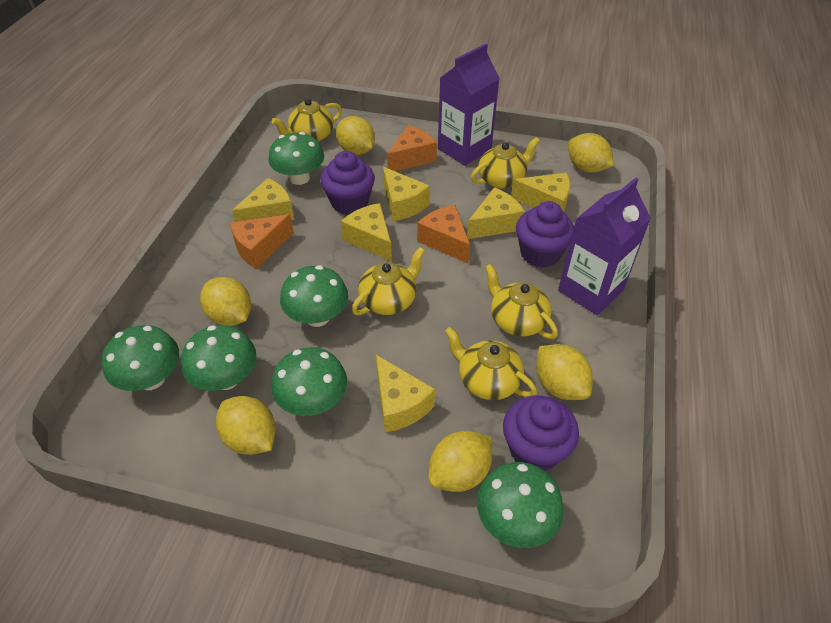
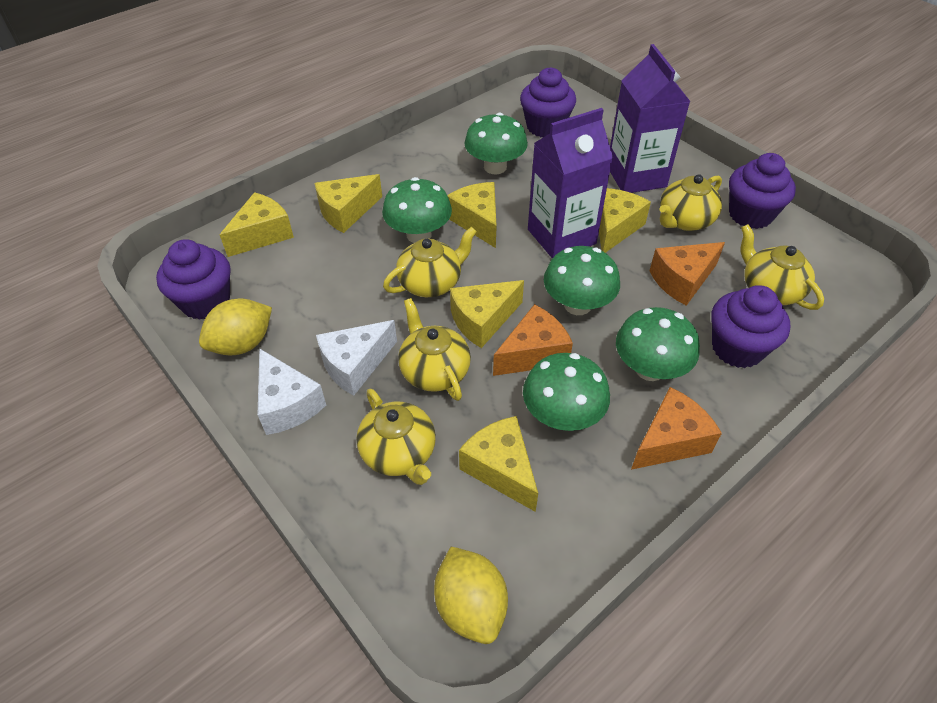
green mushroom: 6 -> 5
purple cupcake: 3 -> 4
white cheese: 0 -> 2
yellow lemon: 6 -> 2

